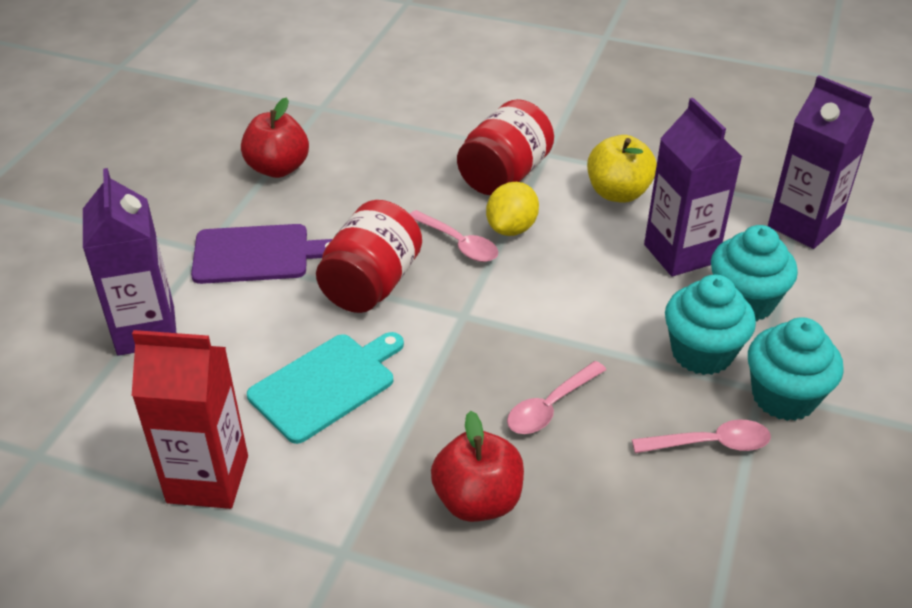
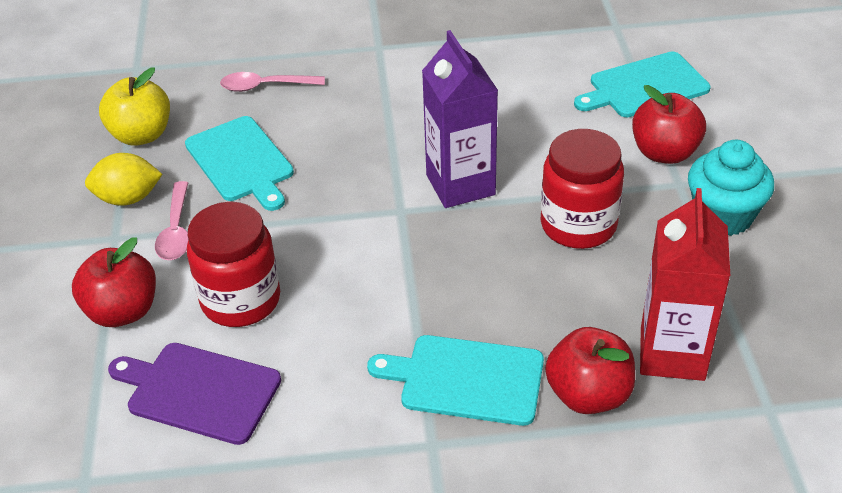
pink spoon: 3 -> 2
purple carton: 3 -> 1
red apple: 2 -> 3
turquoise cupcake: 3 -> 1
turquoise cutting board: 1 -> 3

